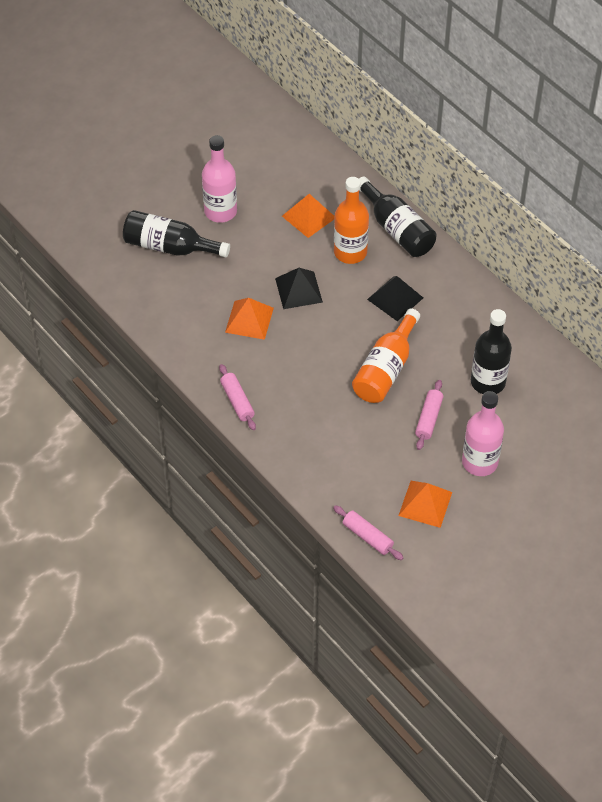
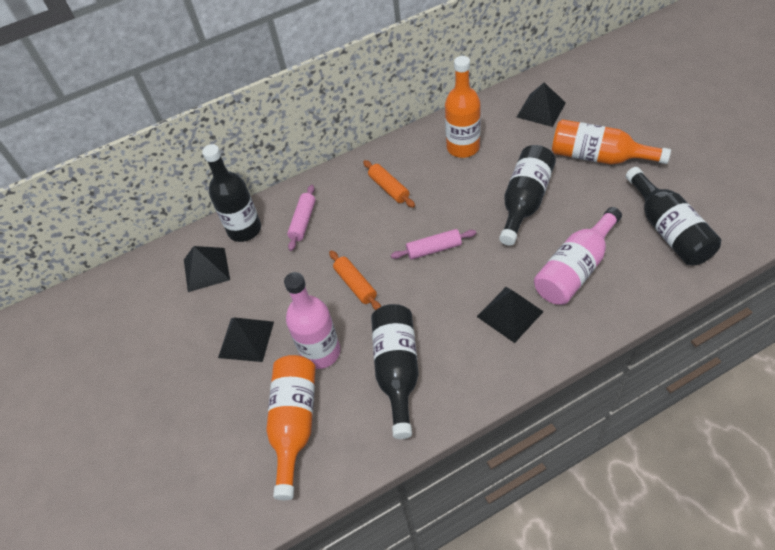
black bottle: 3 -> 4
black pyramid: 2 -> 4
orange bottle: 2 -> 3
orange pyramid: 3 -> 0
orange rolling pin: 0 -> 2
pink rolling pin: 3 -> 2

